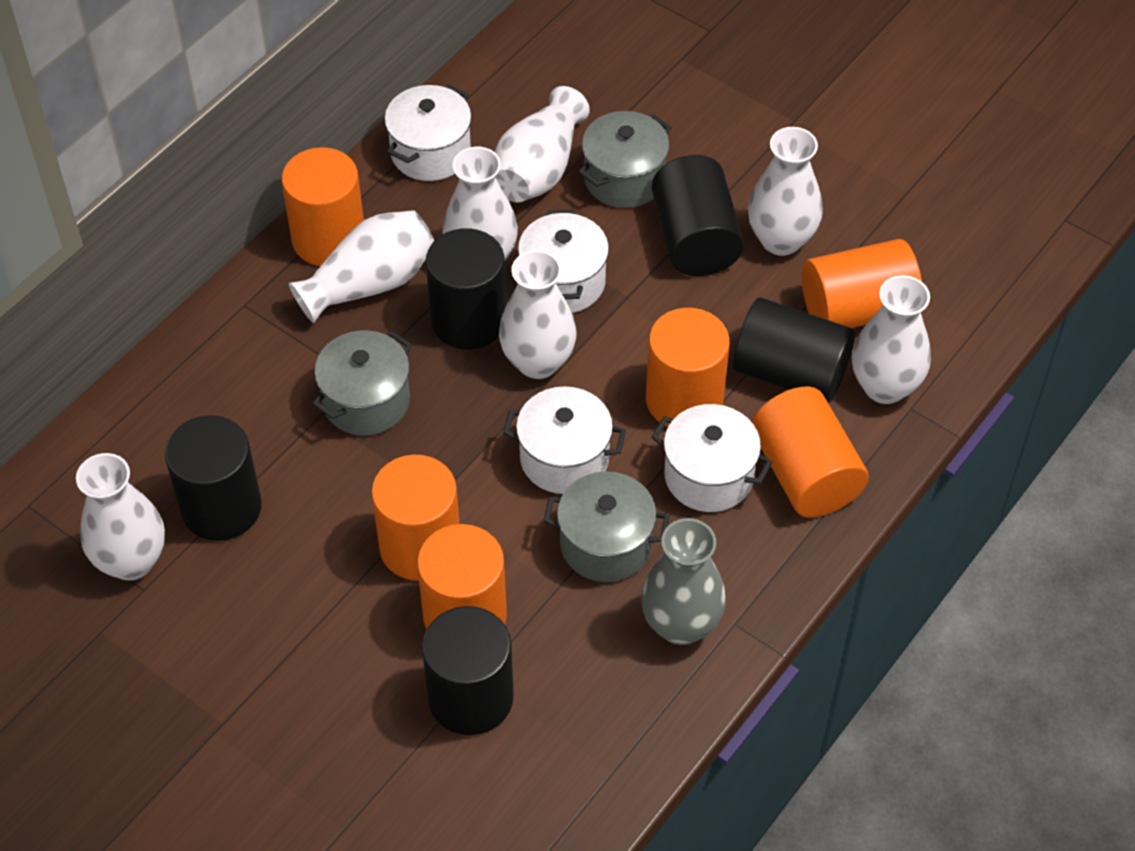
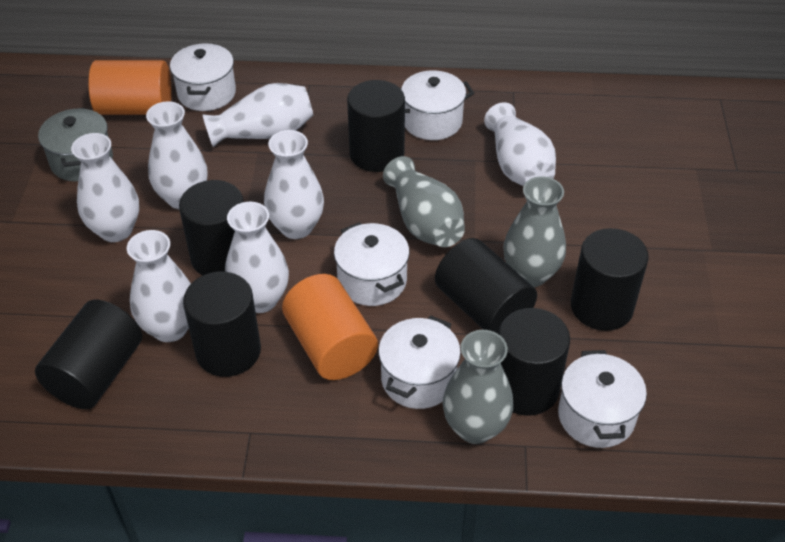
black cylinder: 5 -> 7
grey pot: 3 -> 1
grey vase: 1 -> 3
orange cylinder: 6 -> 2
white pot: 4 -> 5

